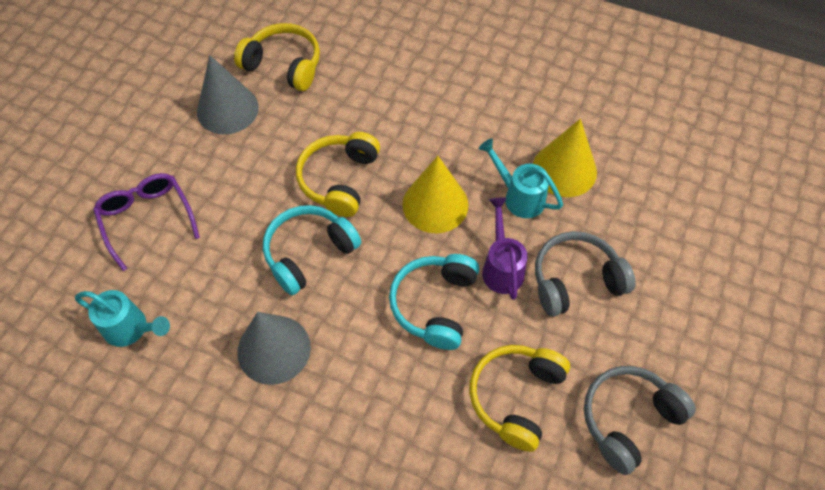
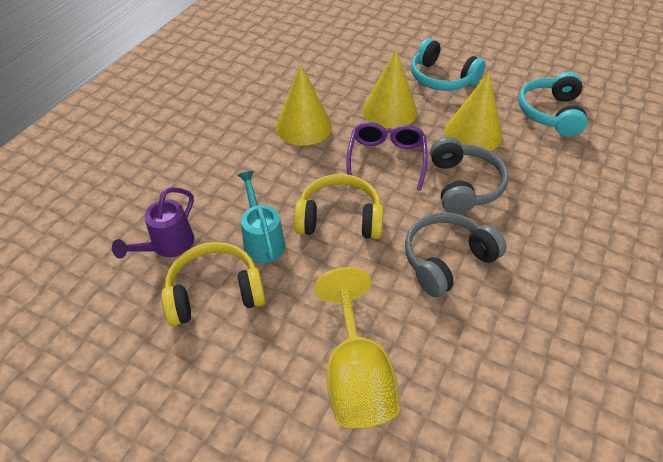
grey cone: 2 -> 0
turquoise watering can: 2 -> 1
yellow cone: 2 -> 3
yellow goblet: 0 -> 1
yellow headphones: 3 -> 2

